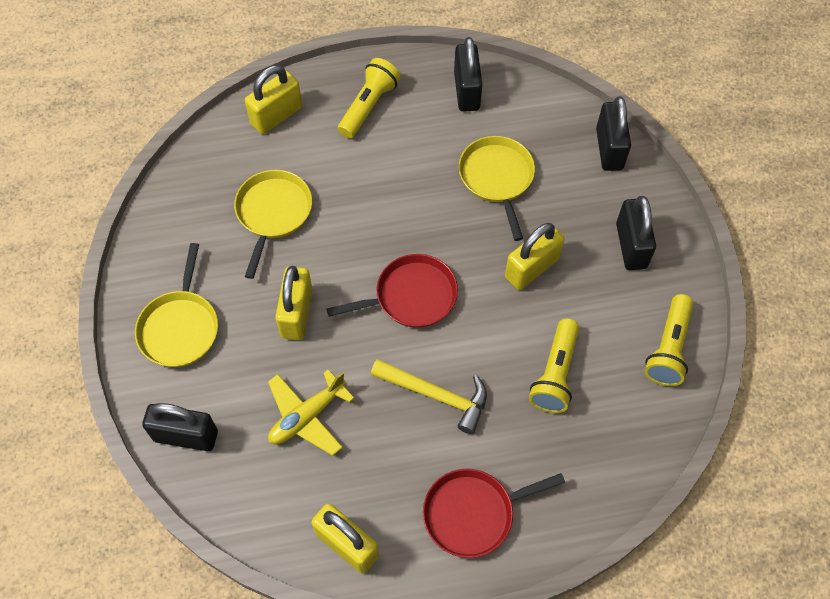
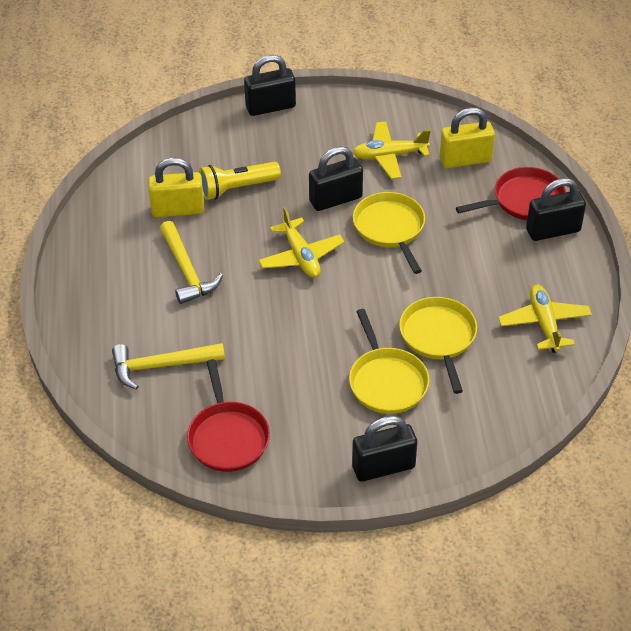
yellow flashlight: 3 -> 1
yellow hammer: 1 -> 2
yellow padlock: 4 -> 2
yellow plane: 1 -> 3

